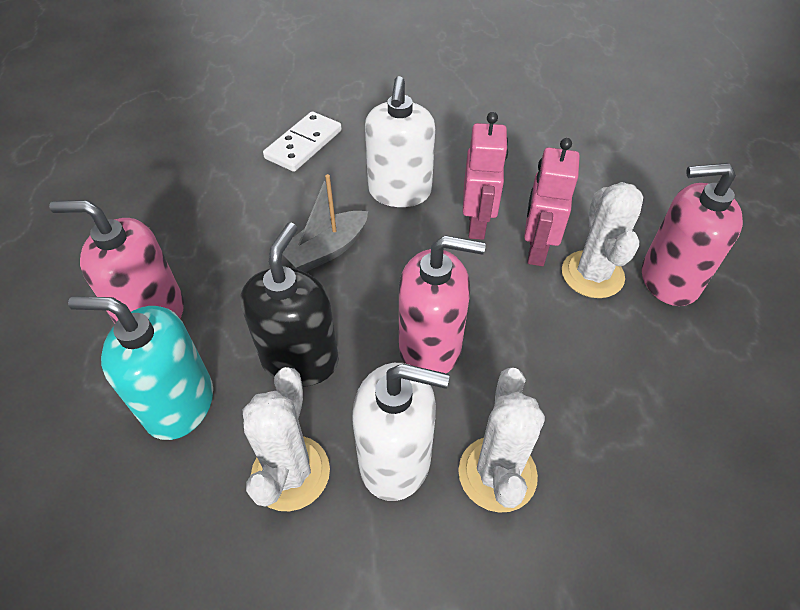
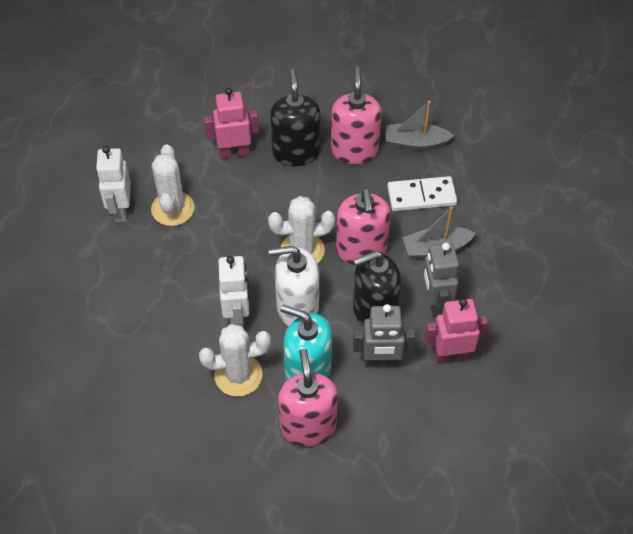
black soap dispenser: 1 -> 2
grey boat: 1 -> 2
grey robot: 0 -> 2
white robot: 0 -> 2
white soap dispenser: 2 -> 1

